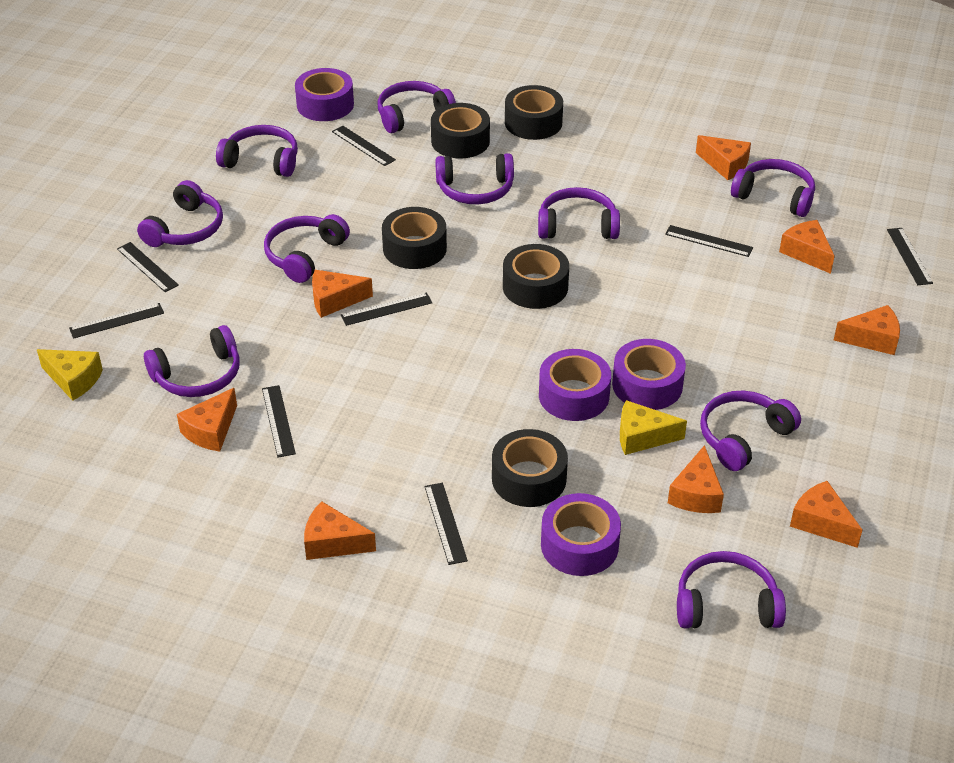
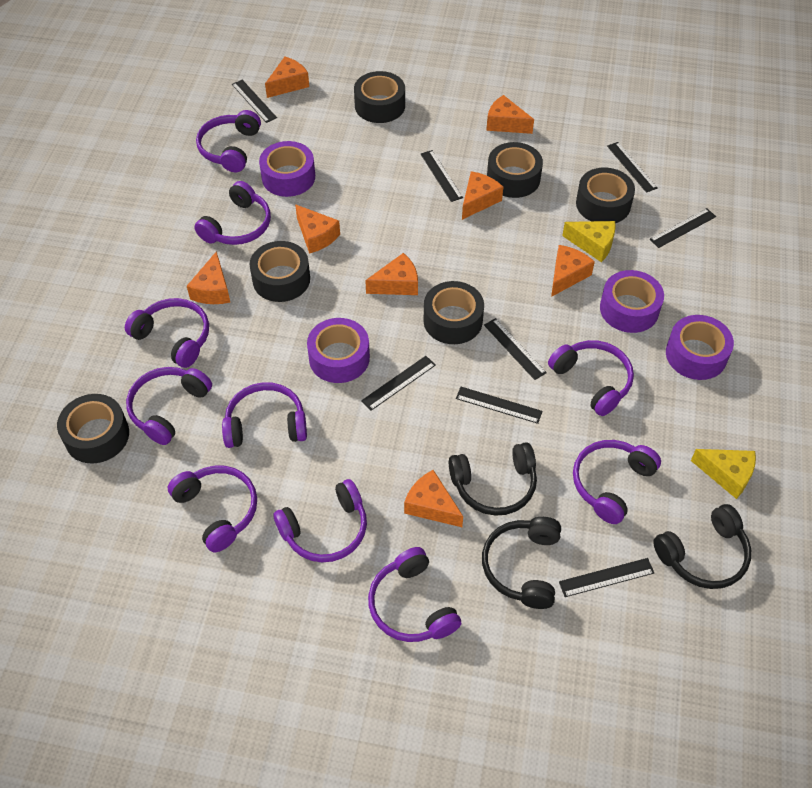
black headphones: 0 -> 3
black tape: 5 -> 6

